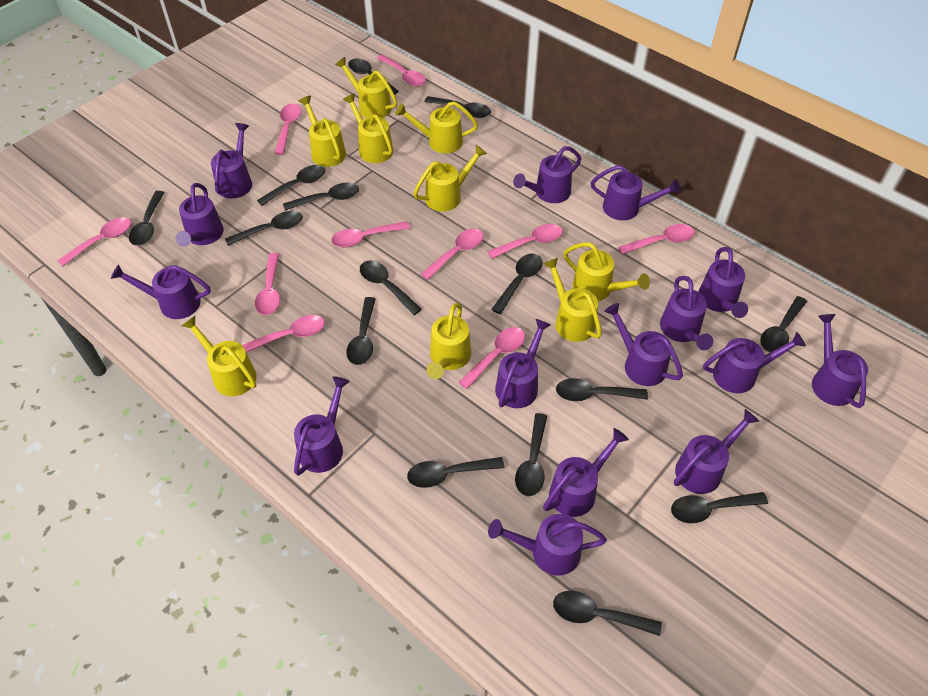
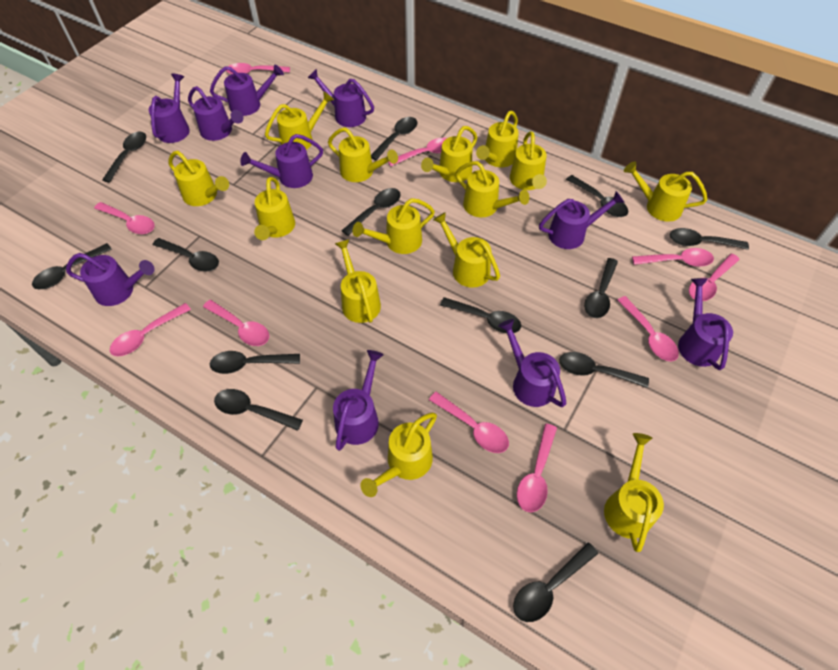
black spoon: 15 -> 13
purple watering can: 15 -> 10
yellow watering can: 9 -> 14

